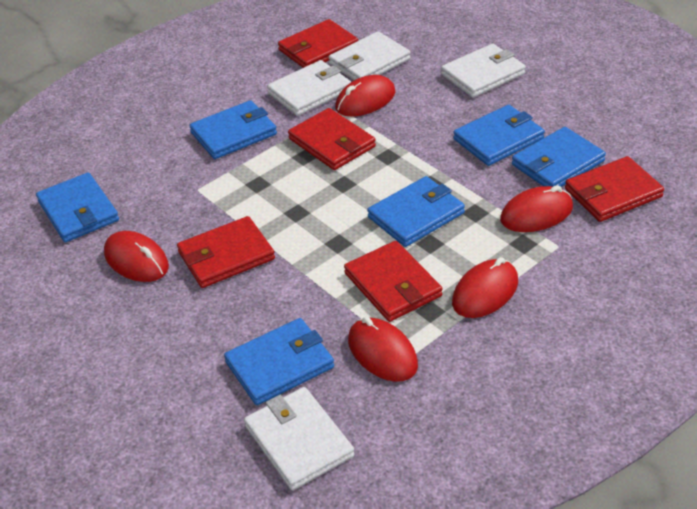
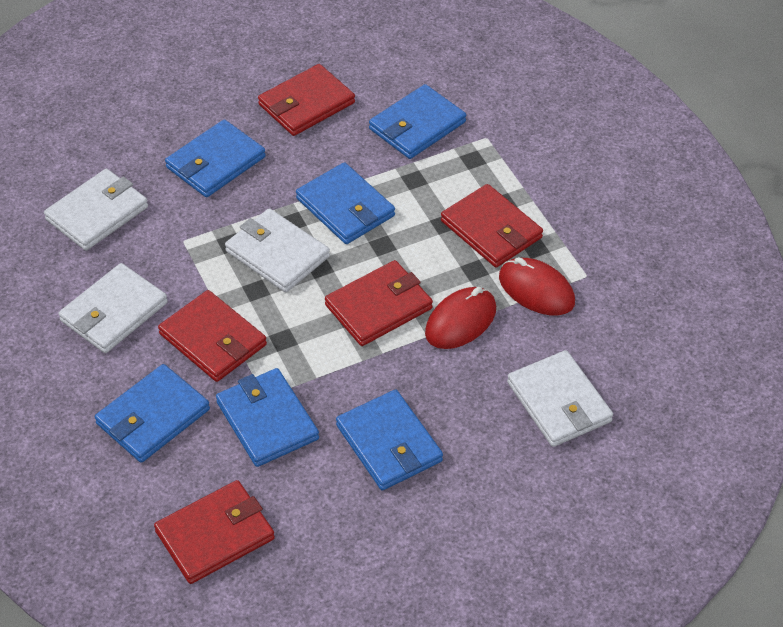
red mouse: 5 -> 2

